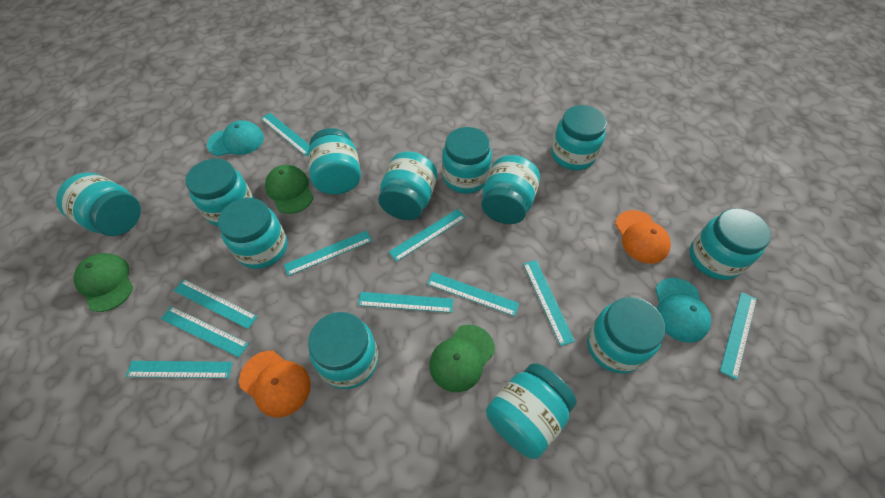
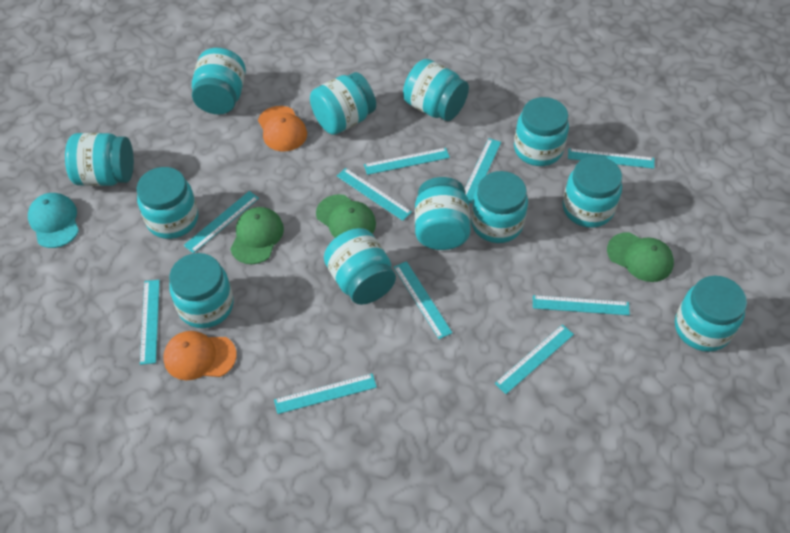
turquoise cap: 2 -> 1

